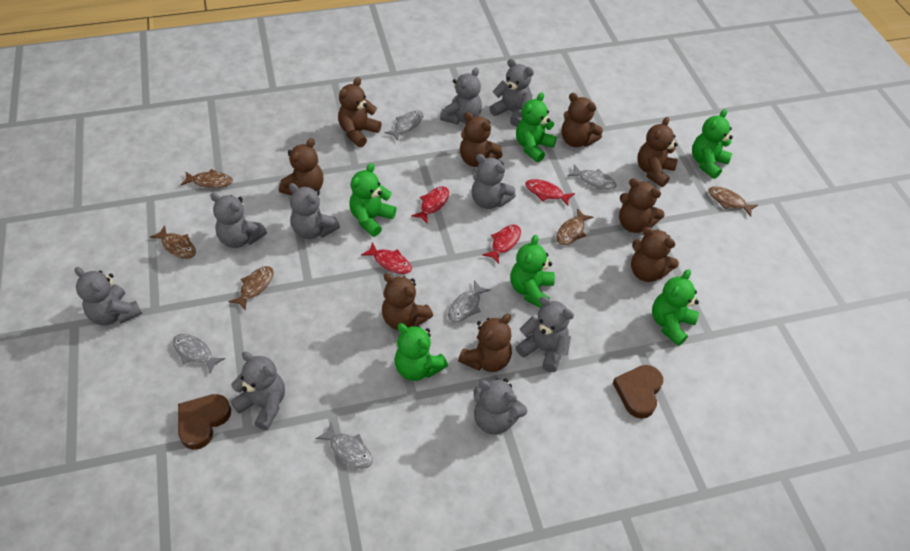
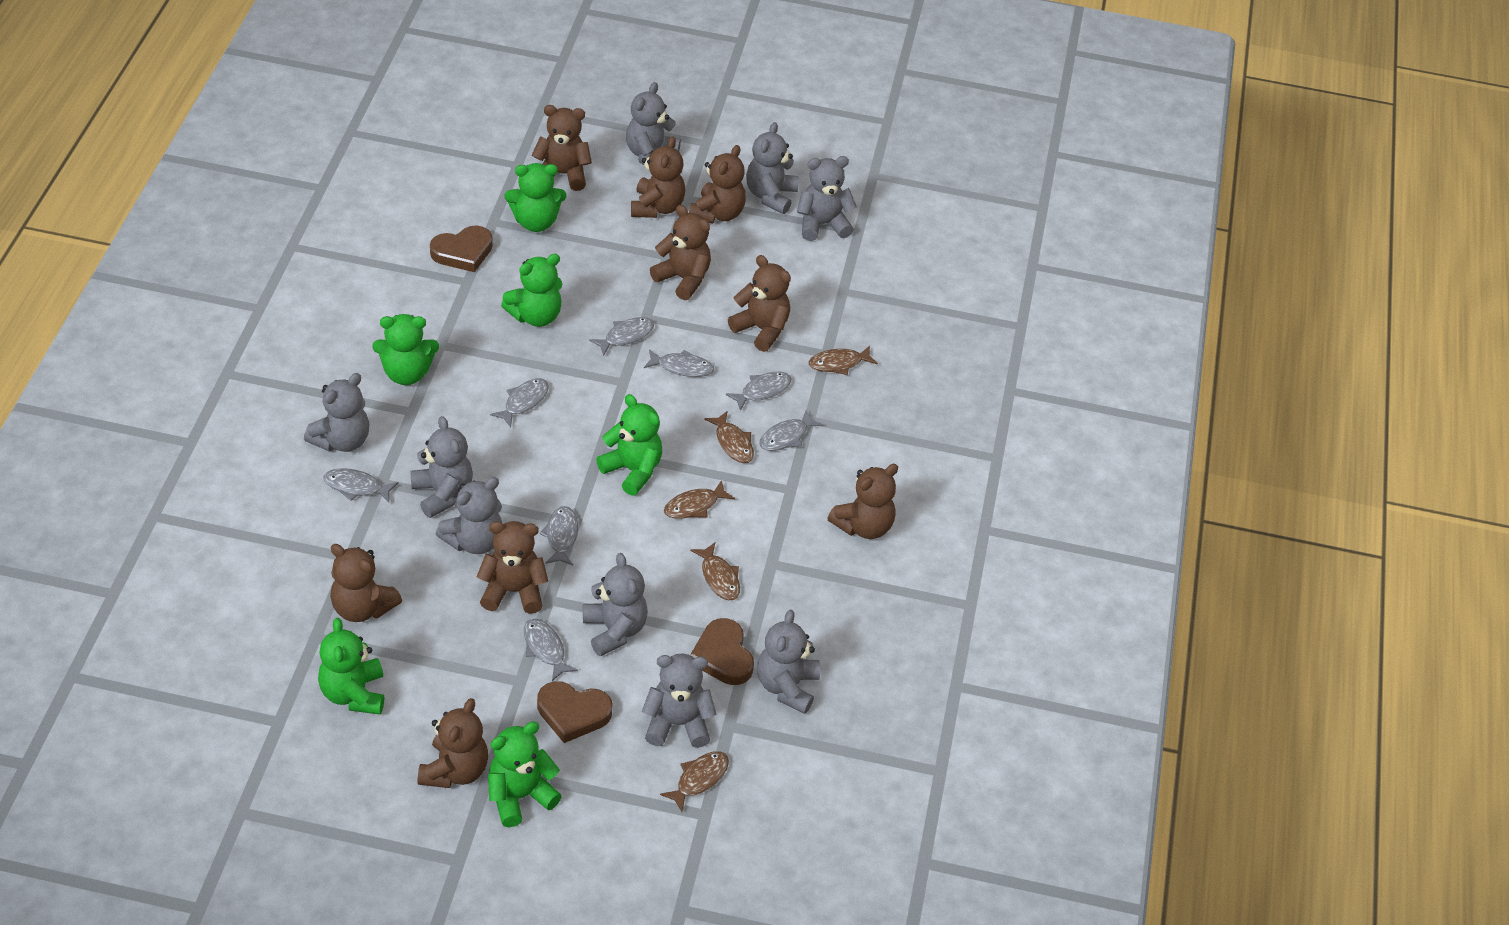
brown heart: 2 -> 3
grey fish: 5 -> 8
red fish: 4 -> 0

